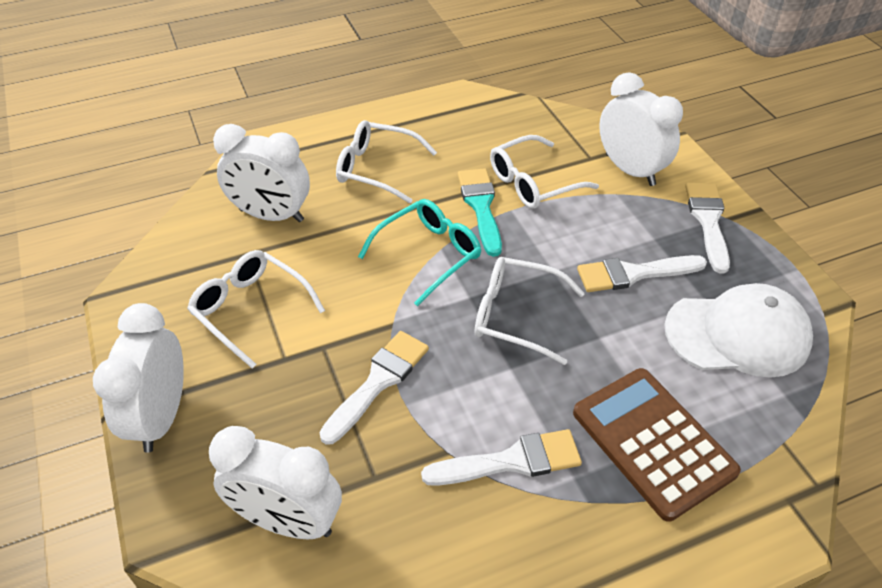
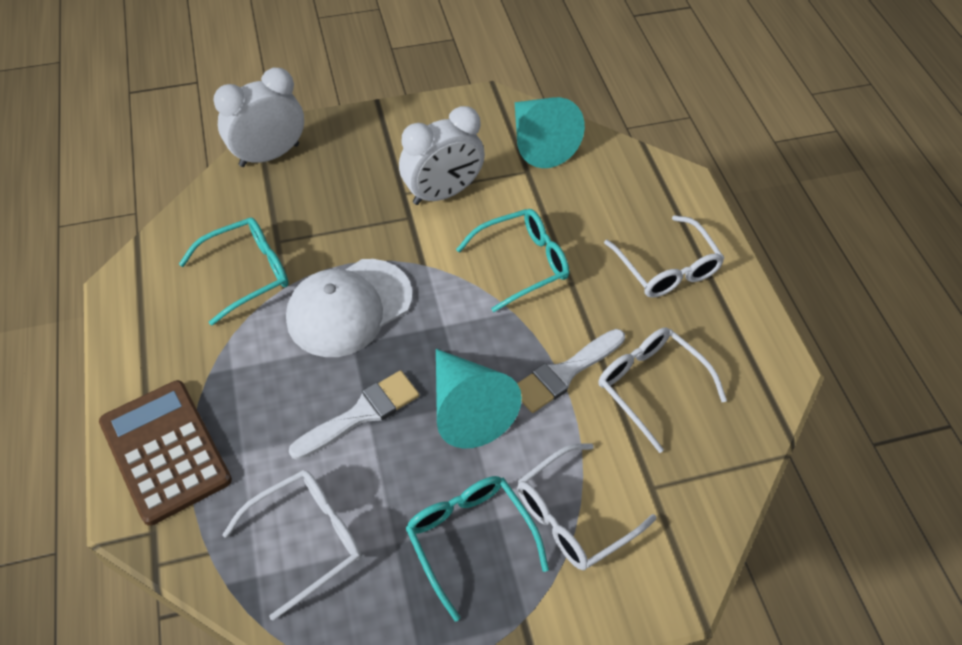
turquoise brush: 1 -> 0
turquoise cone: 0 -> 2
turquoise glasses: 1 -> 3
white brush: 4 -> 2
white clock: 4 -> 2

